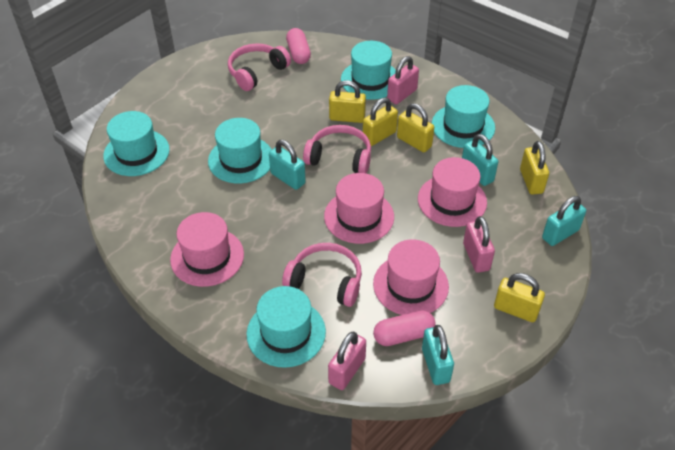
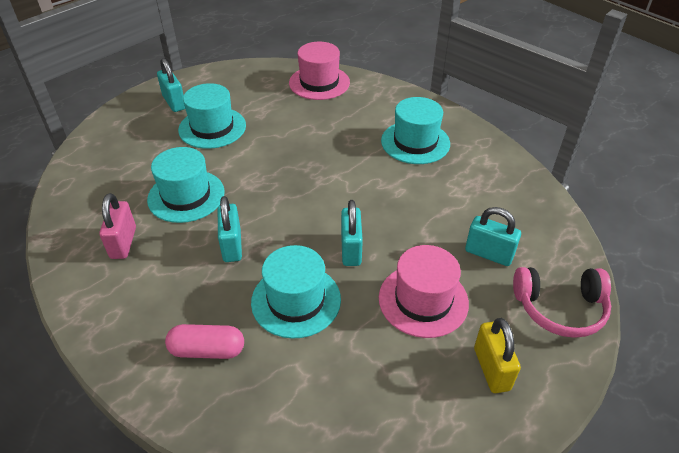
pink capsule: 2 -> 1
pink hat: 4 -> 2
pink headphones: 3 -> 1
pink padlock: 3 -> 1
turquoise hat: 5 -> 4
yellow padlock: 5 -> 1

